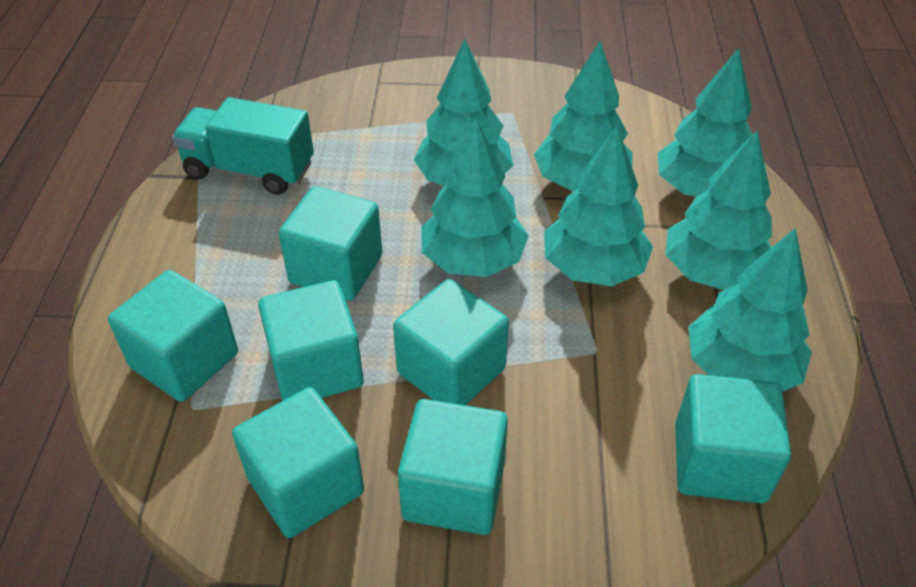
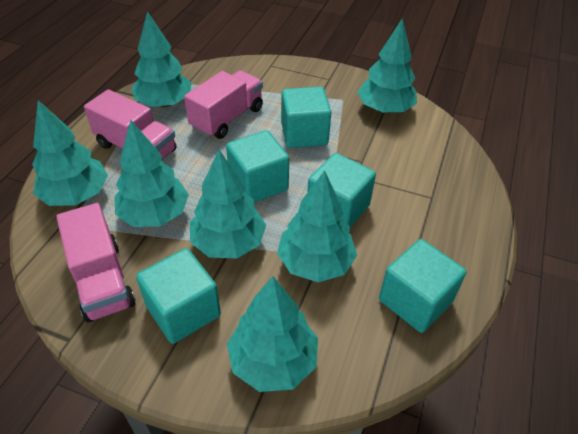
pink truck: 0 -> 3
turquoise cube: 7 -> 5
turquoise truck: 1 -> 0

